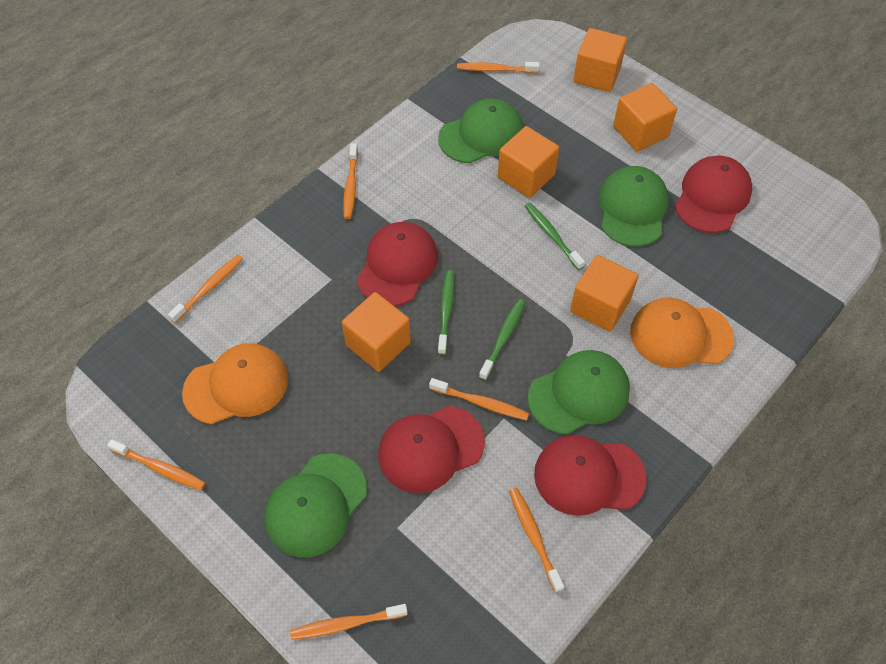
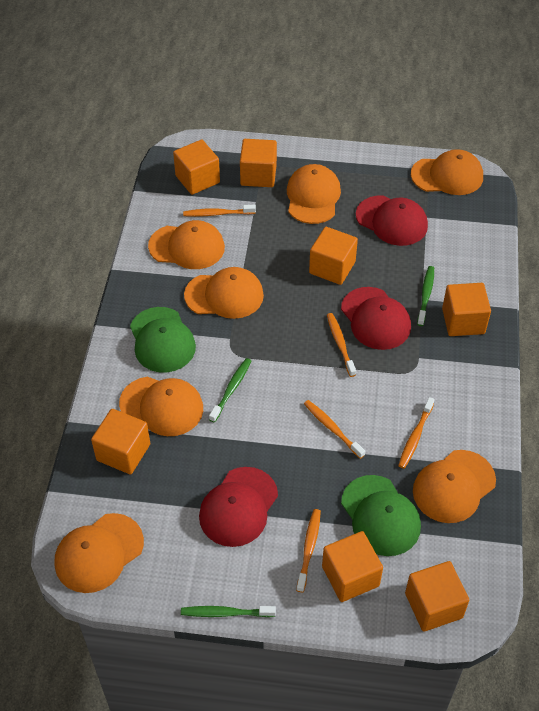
green cap: 4 -> 2
orange cap: 2 -> 7
orange cube: 5 -> 7
orange toothbrush: 7 -> 5
red cap: 4 -> 3

